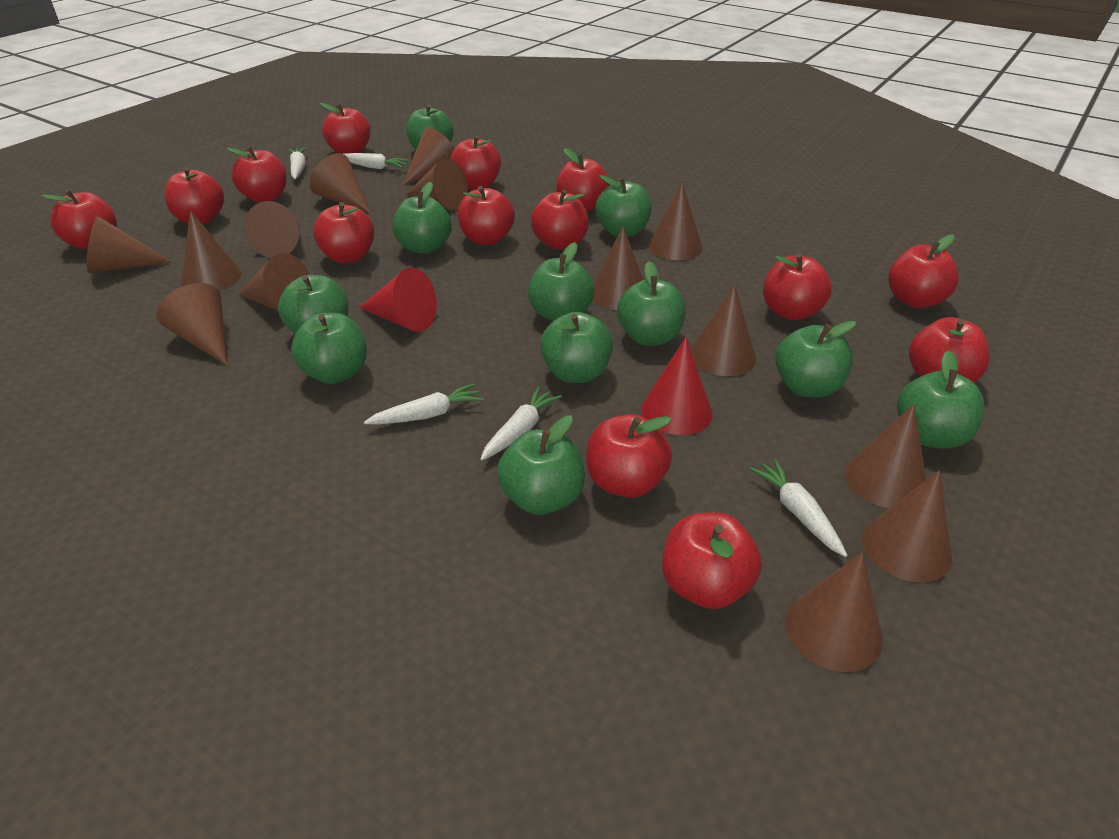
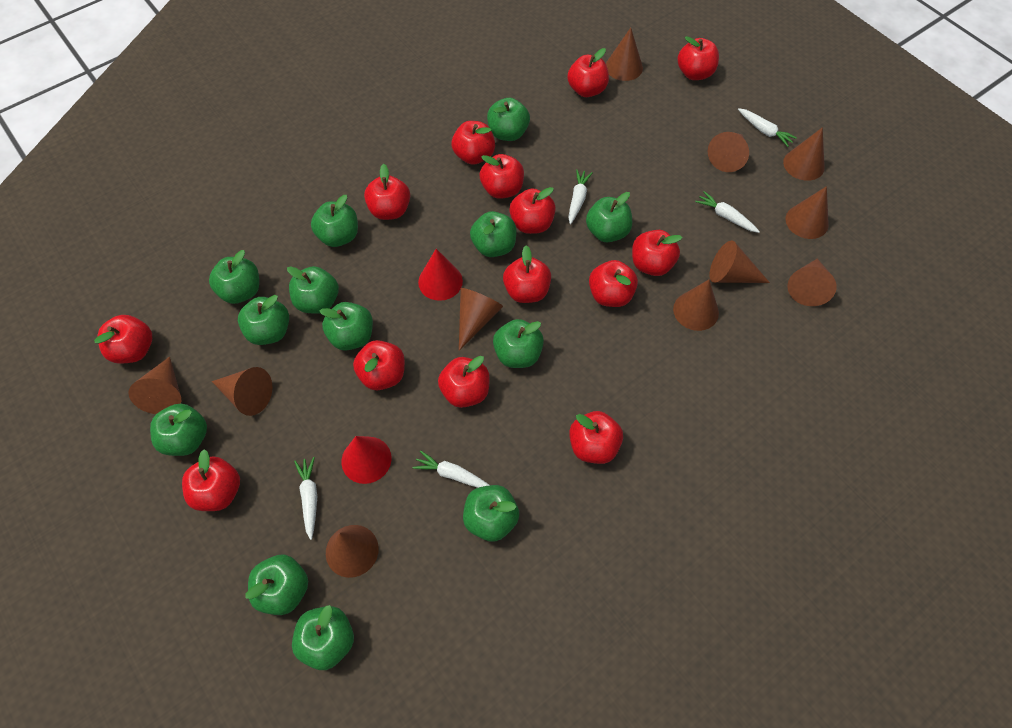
brown cone: 14 -> 11
green apple: 11 -> 13

